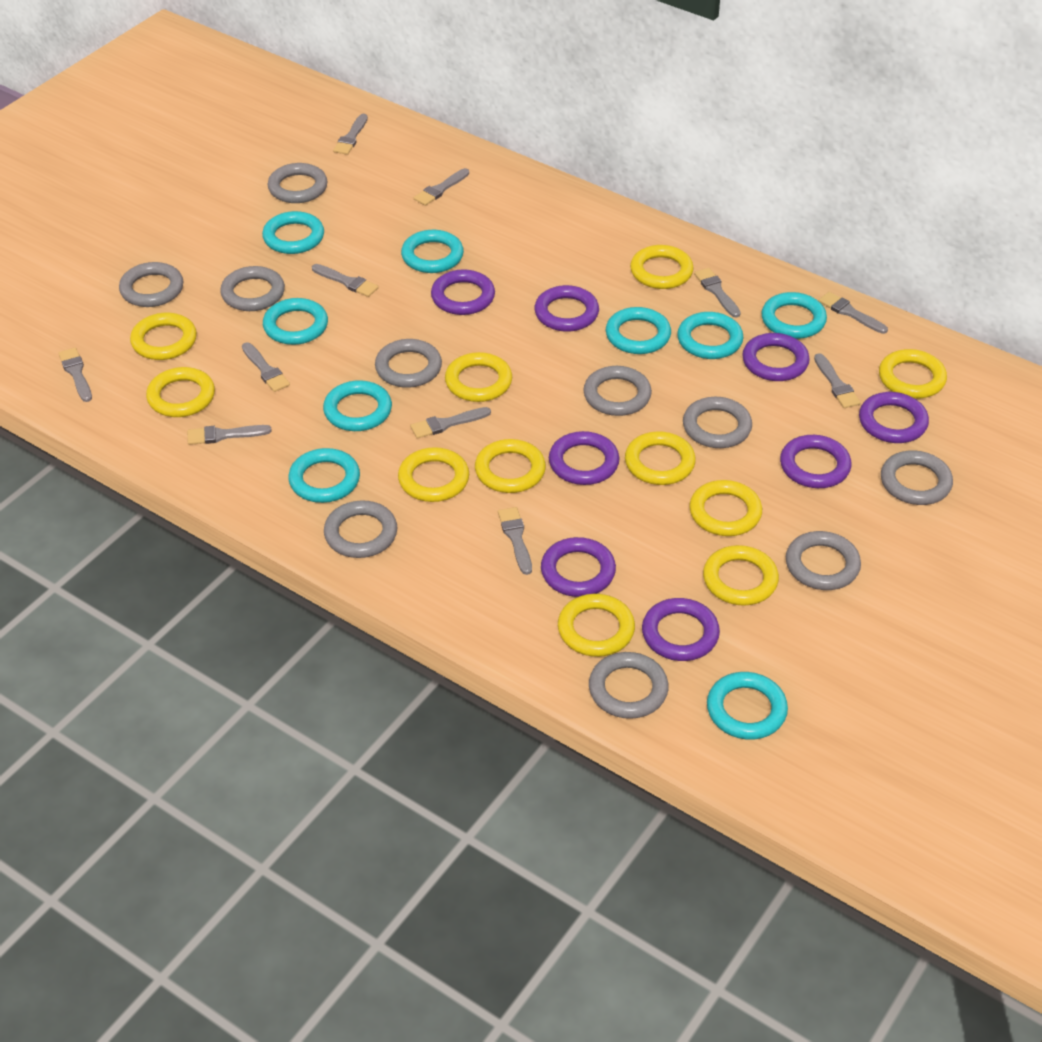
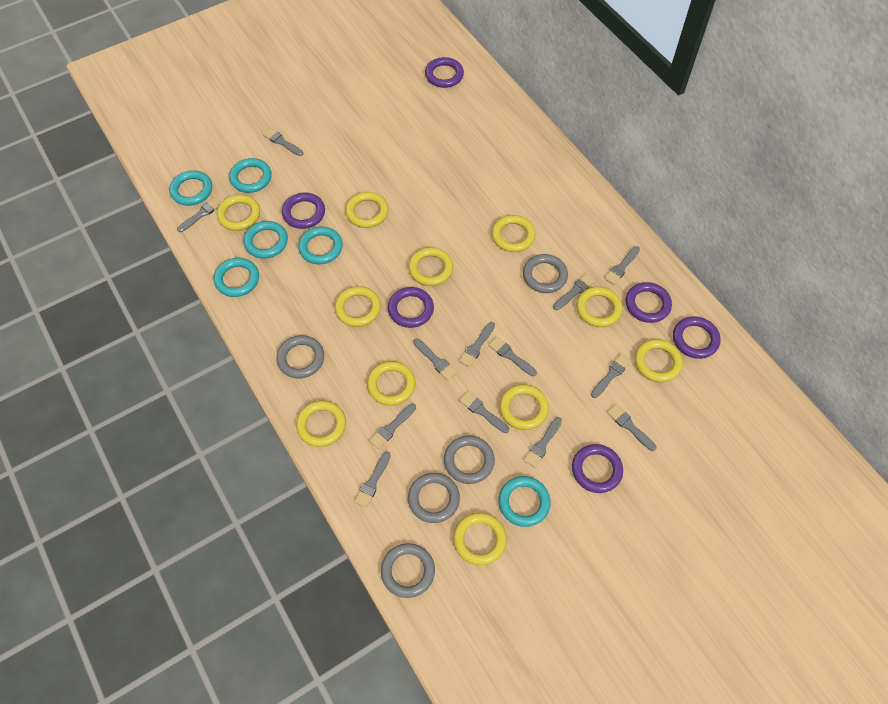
grey brush: 11 -> 13
grey ring: 10 -> 5
purple ring: 8 -> 6
turquoise ring: 9 -> 6

